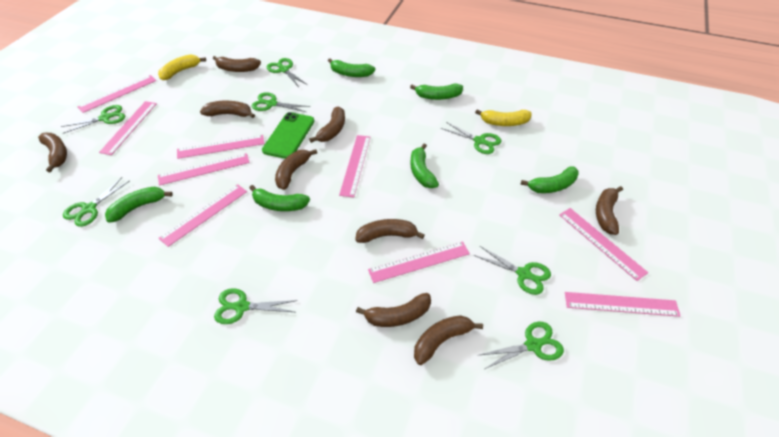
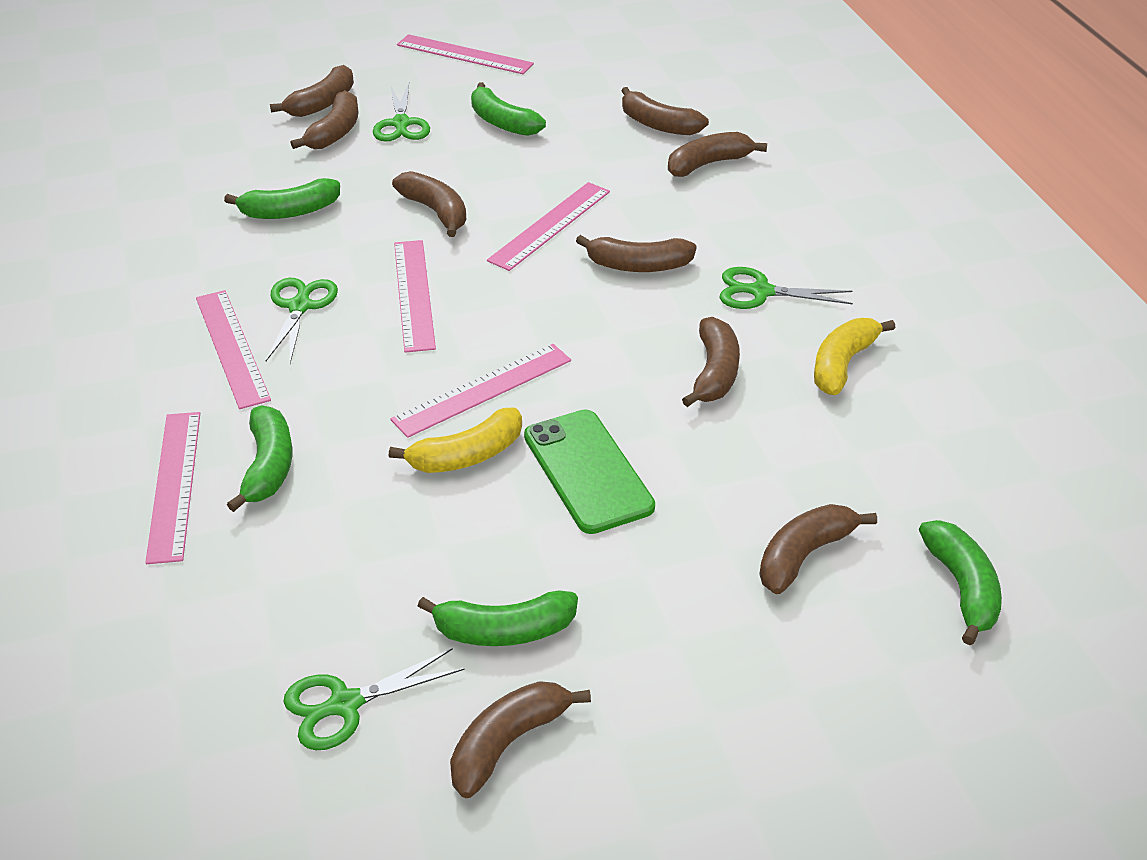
green banana: 6 -> 5
green scissors: 8 -> 4
pink ruler: 9 -> 6

